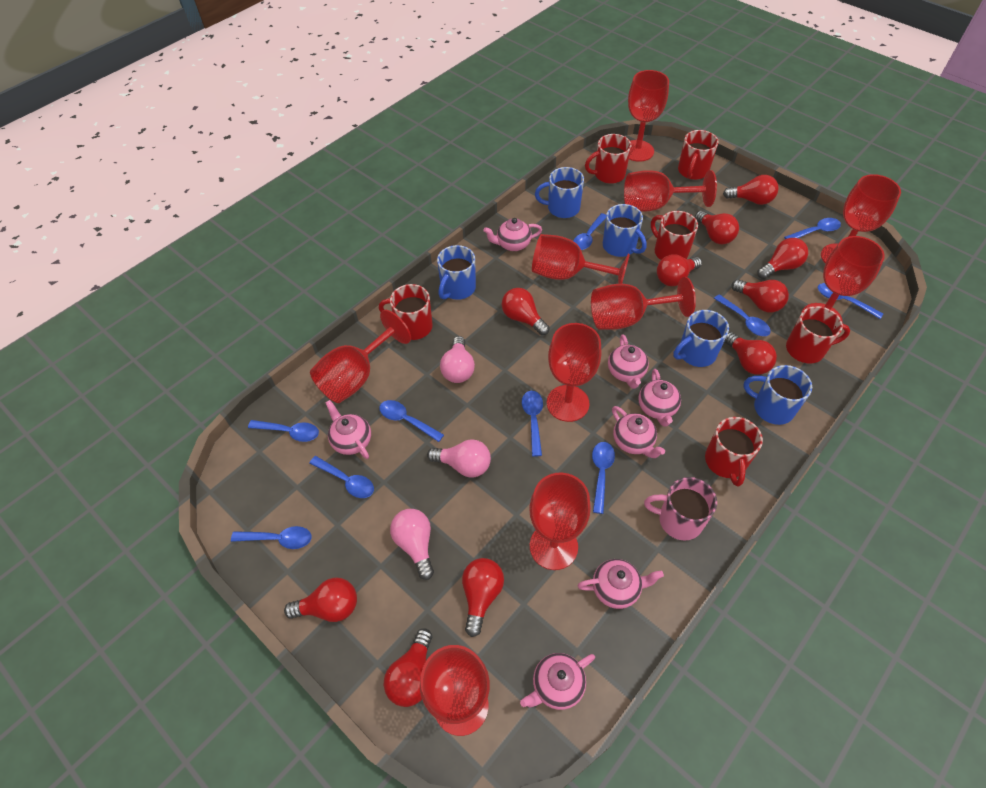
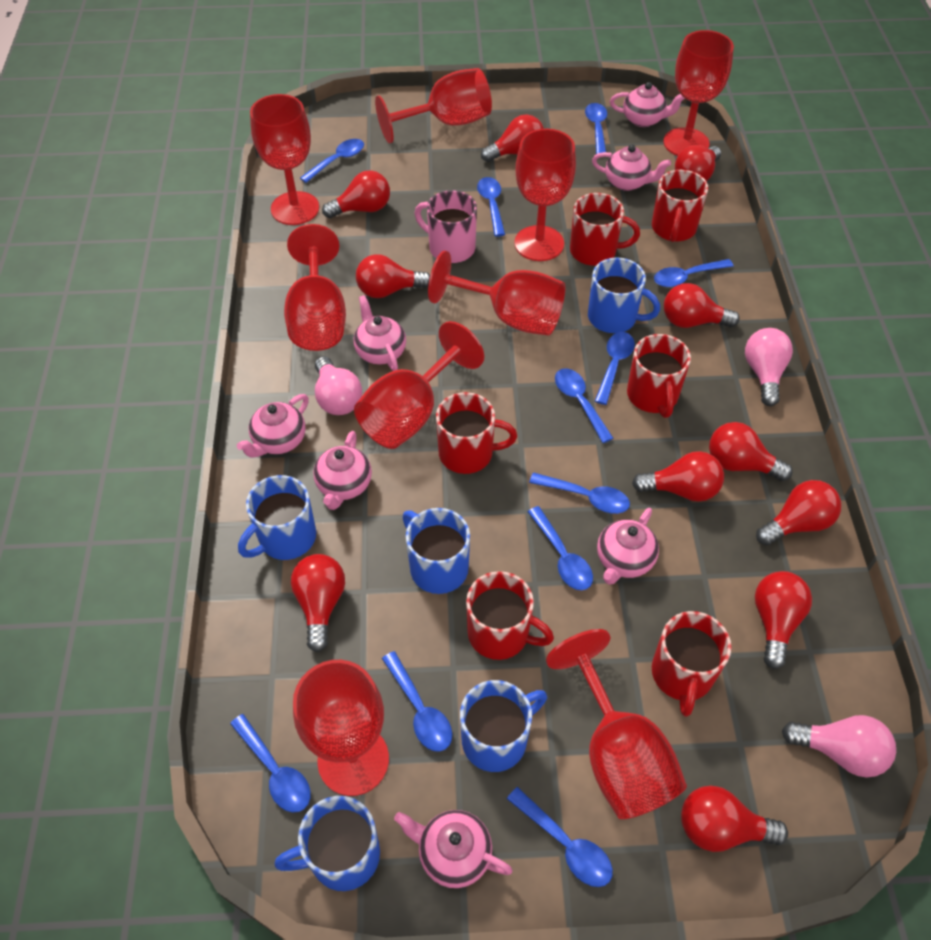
blue spoon: 10 -> 11
red goblet: 10 -> 9
red light bulb: 10 -> 11

